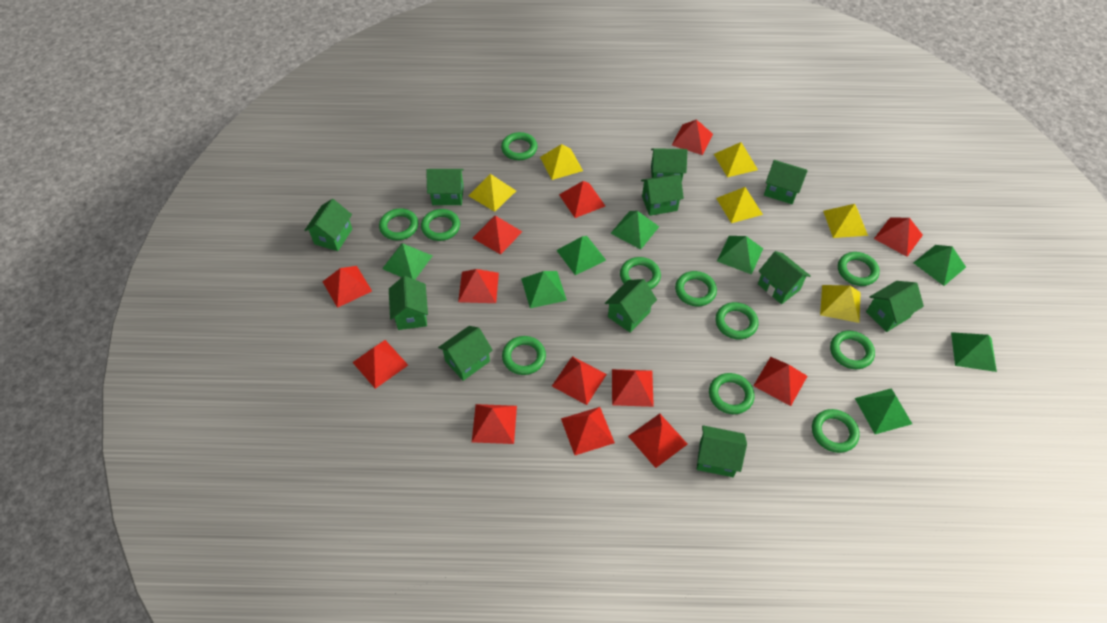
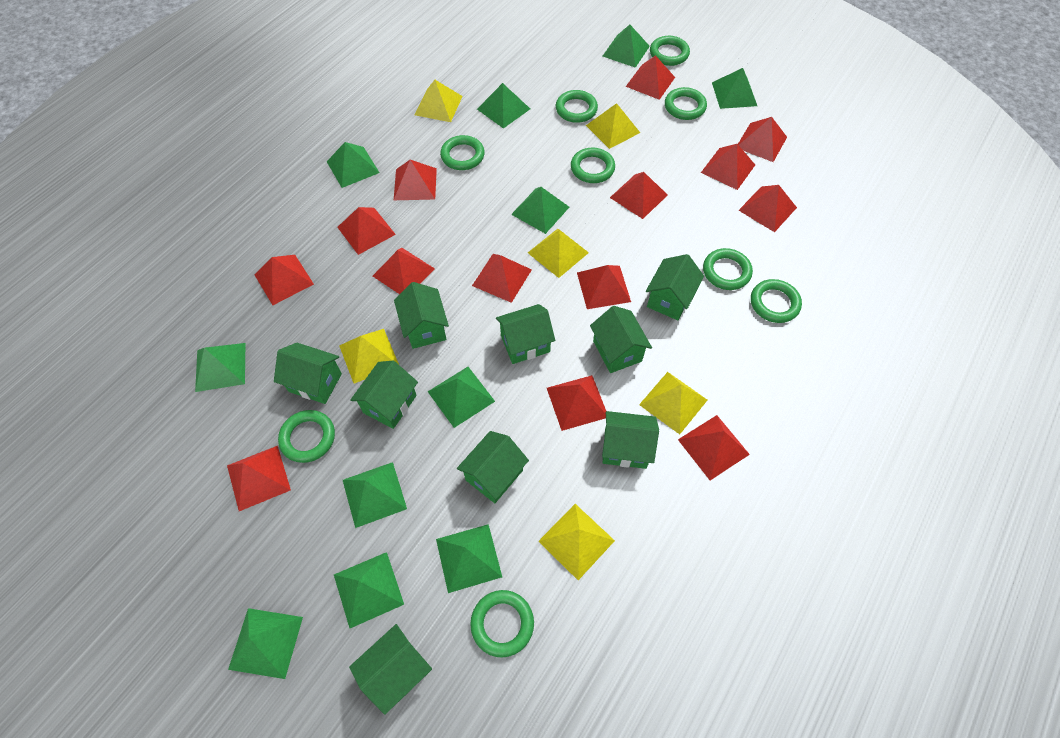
green house: 11 -> 9
green pyramid: 8 -> 11
green ring: 11 -> 9
red pyramid: 13 -> 14

